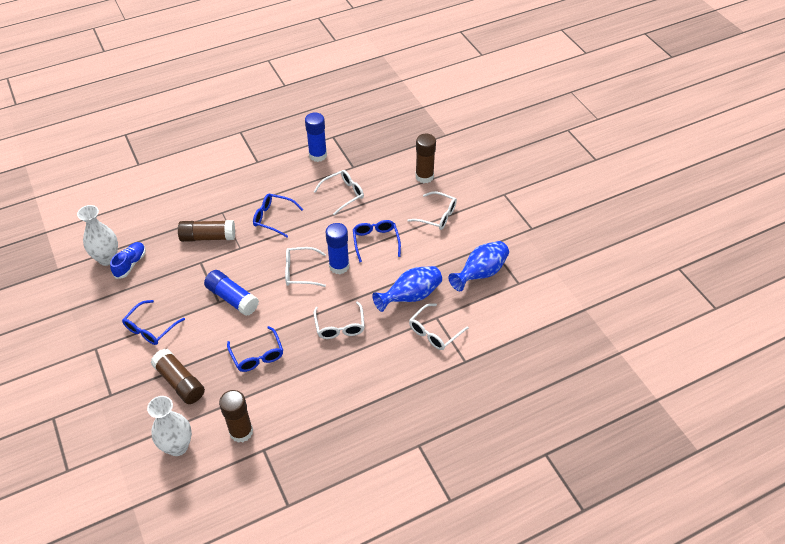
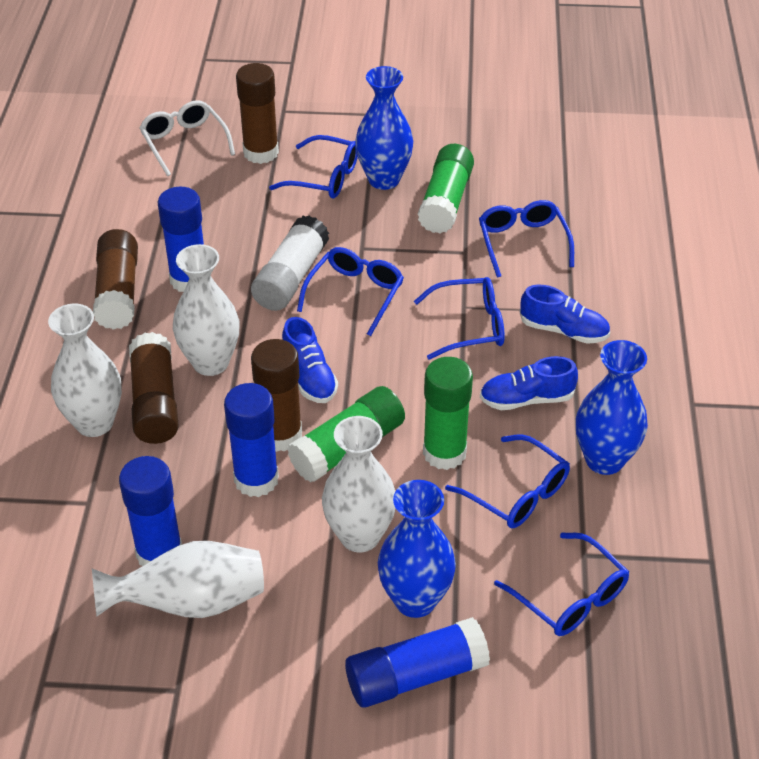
blue glasses: 4 -> 6
blue glue stick: 3 -> 4
blue shoe: 1 -> 3
blue vase: 2 -> 3
green glue stick: 0 -> 3
white glasses: 5 -> 1
white glue stick: 0 -> 1
white vase: 2 -> 4

